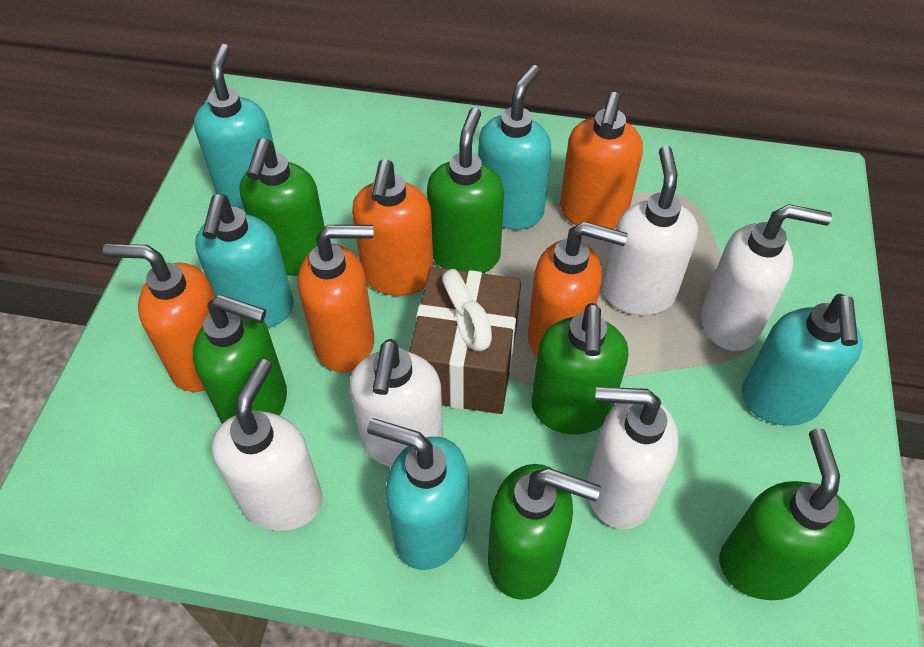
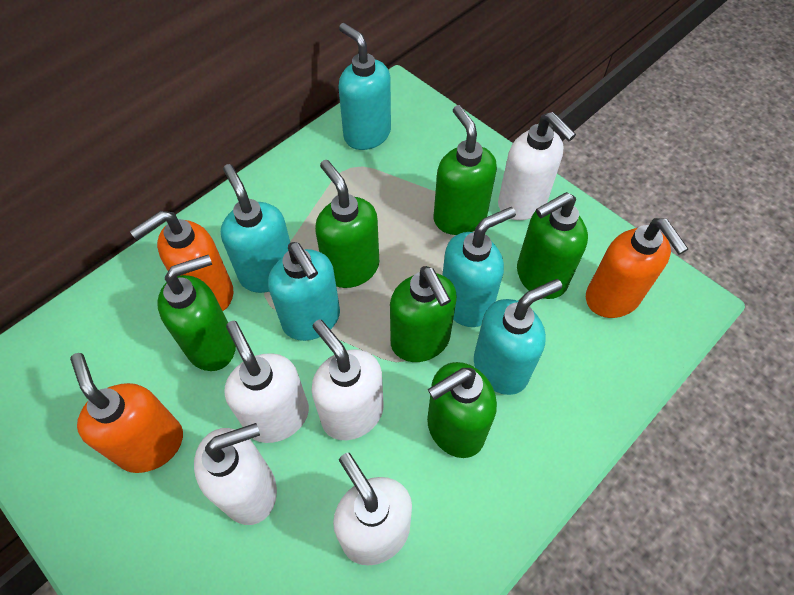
brown gift: 1 -> 0
orange soap dispenser: 5 -> 3

